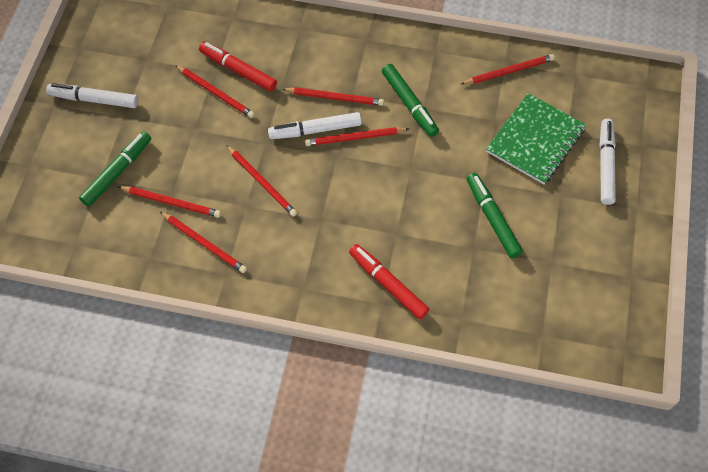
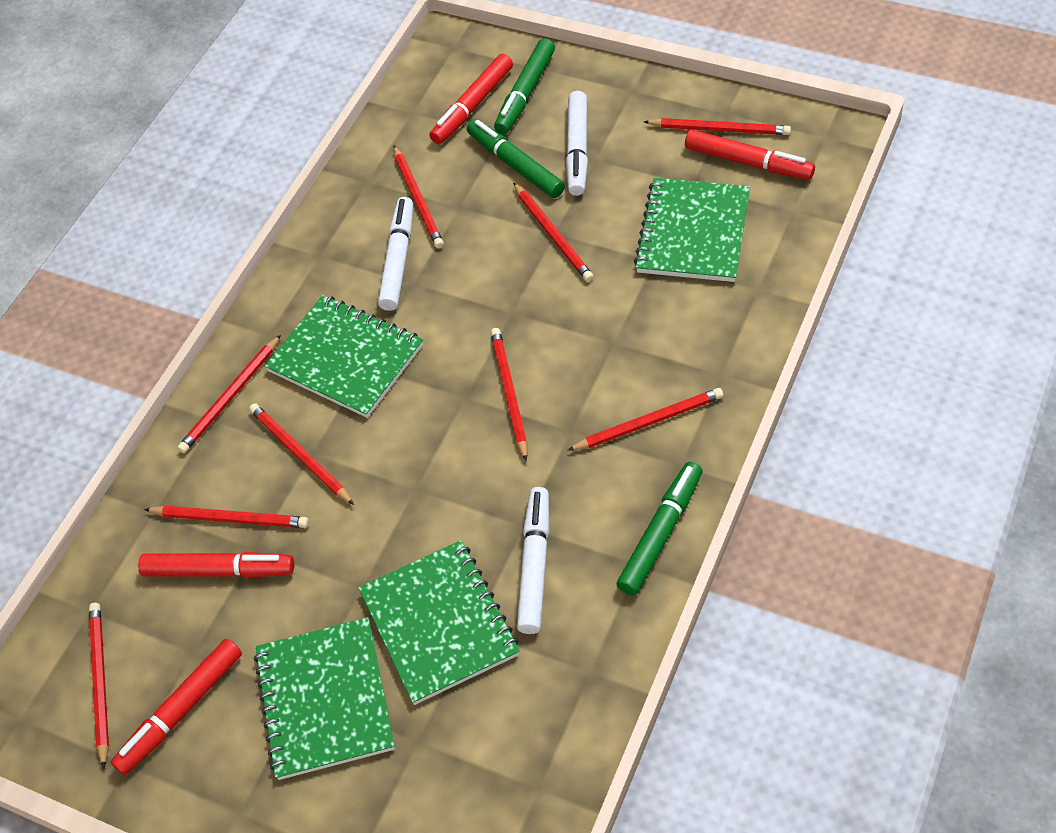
green notebook: 1 -> 4
red marker: 2 -> 4
red pencil: 7 -> 9

